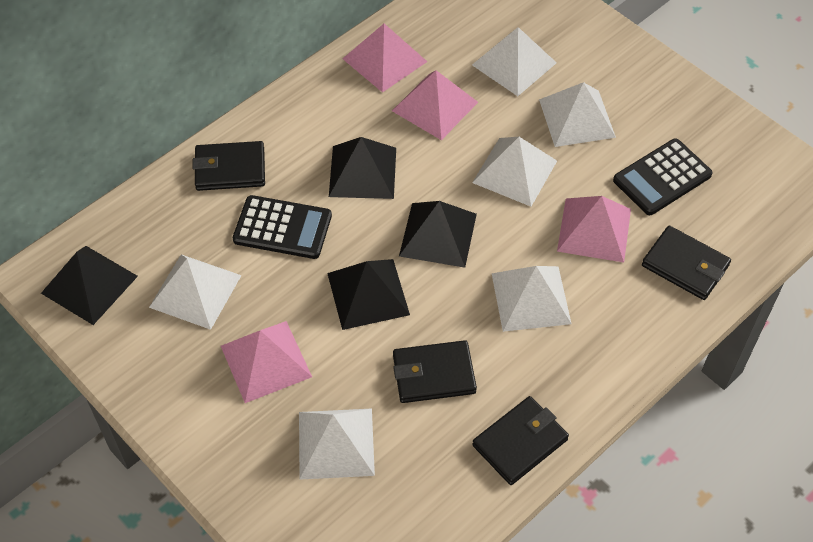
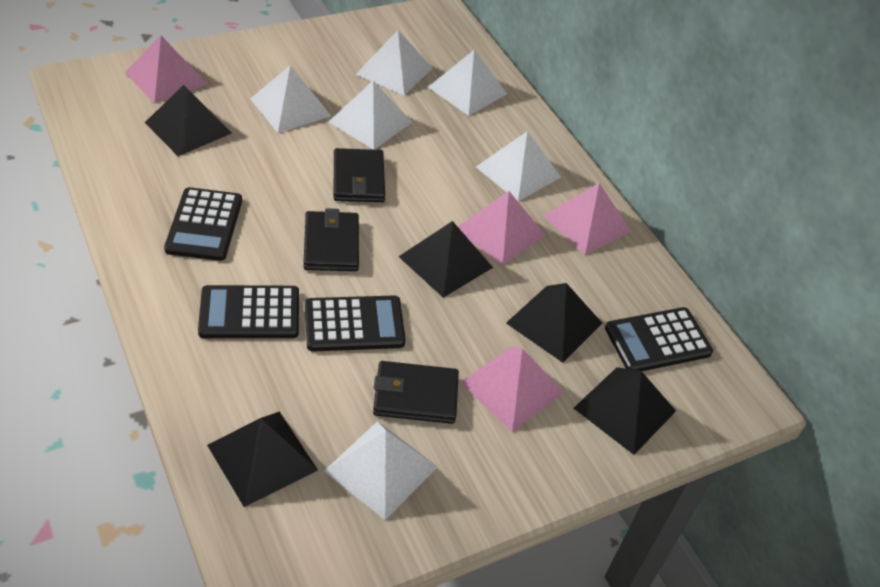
black calculator: 2 -> 4
black pyramid: 4 -> 5
black wallet: 4 -> 3

